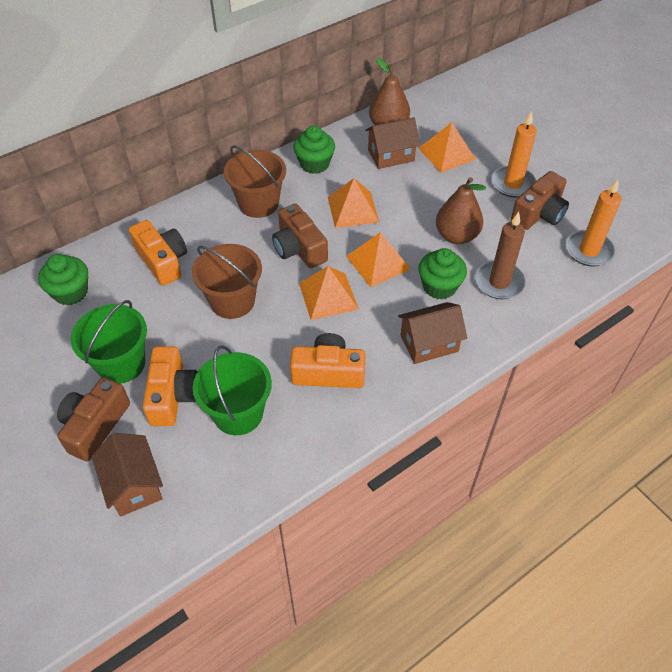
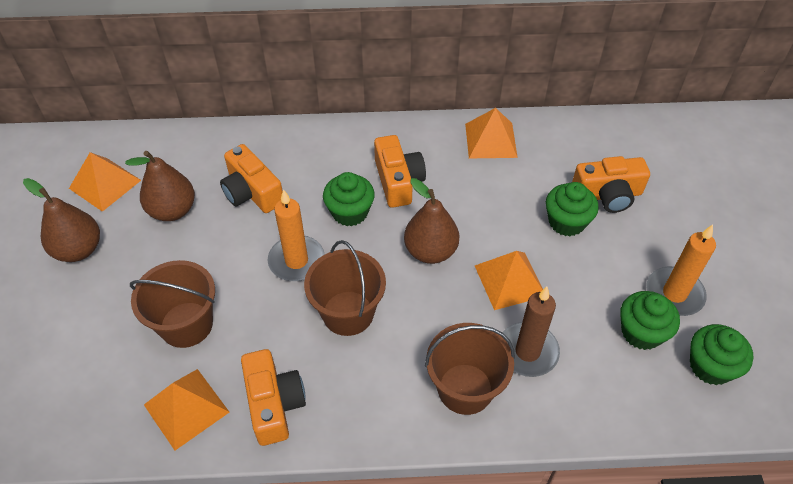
brown bucket: 2 -> 3
brown camera: 3 -> 0
brown house: 3 -> 0
brown pear: 2 -> 3
green bucket: 2 -> 0
green cupcake: 3 -> 4
orange camera: 3 -> 4

